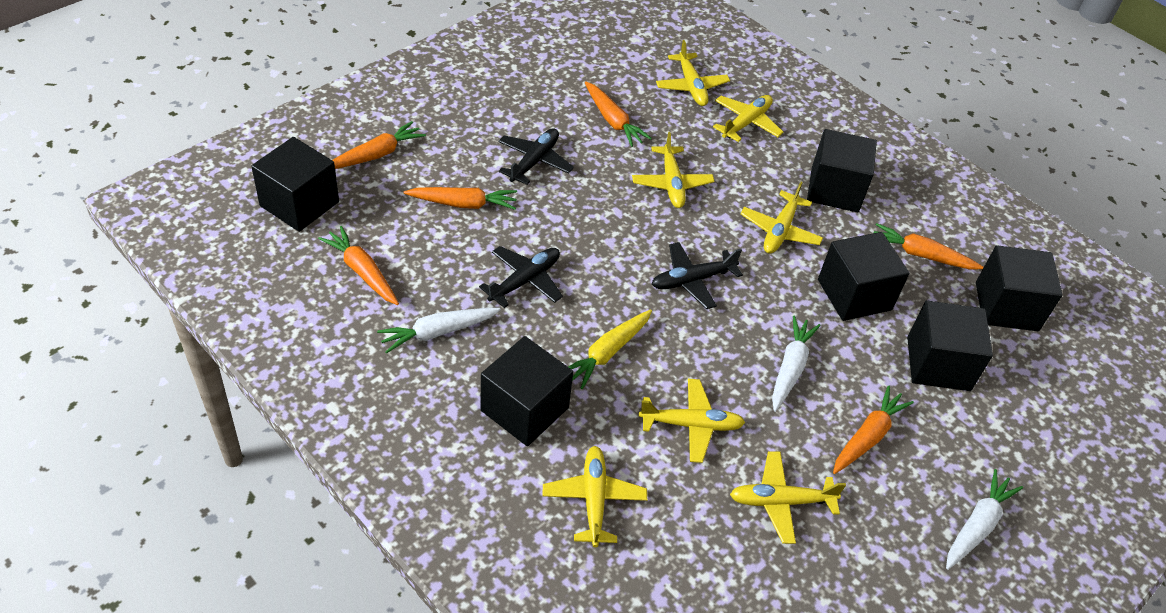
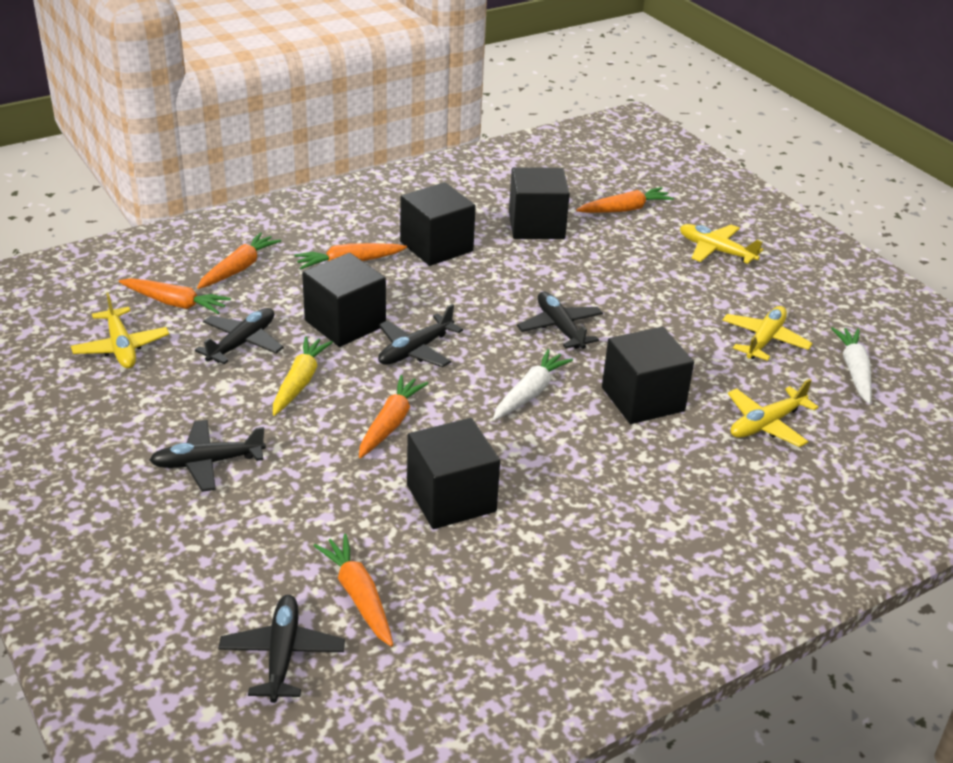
black cube: 6 -> 5
black plane: 3 -> 5
white carrot: 3 -> 2
yellow plane: 7 -> 4

